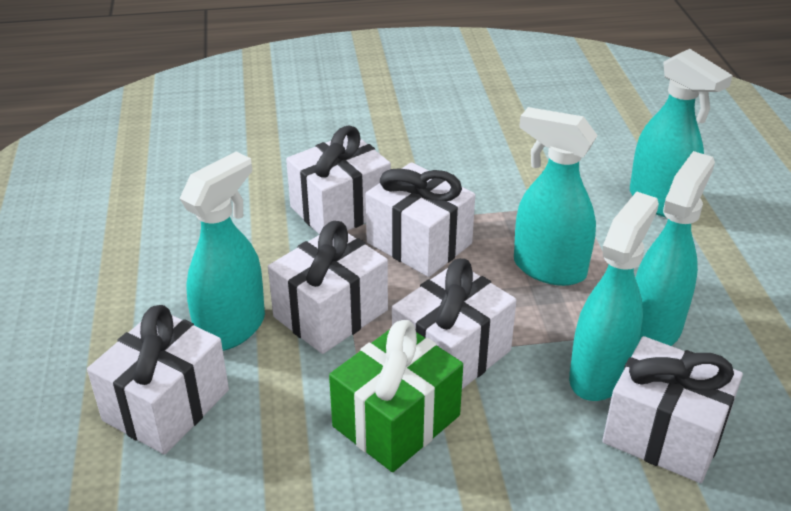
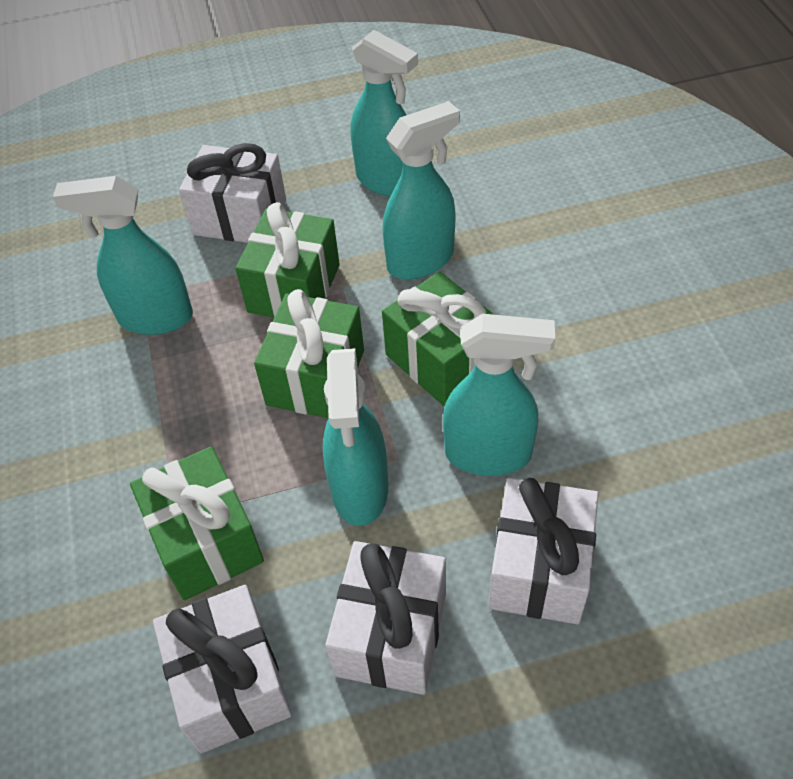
green gift: 1 -> 4
white gift: 6 -> 4

